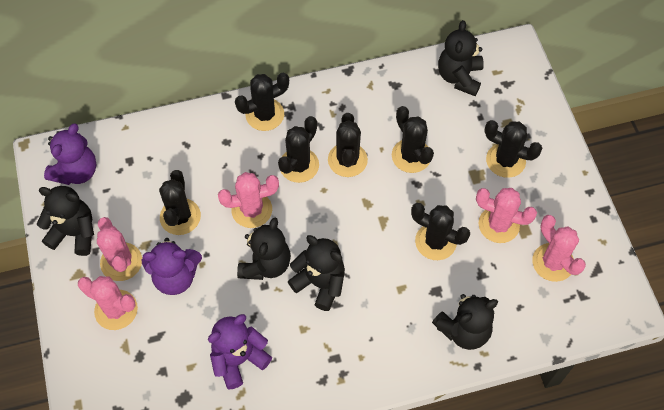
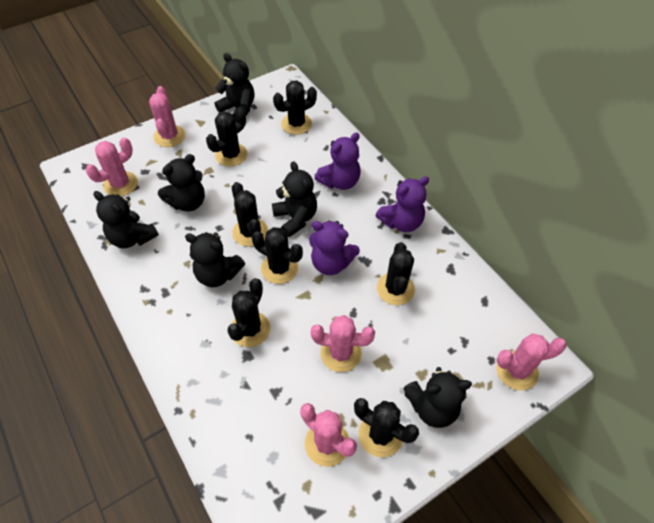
black teddy bear: 5 -> 6

